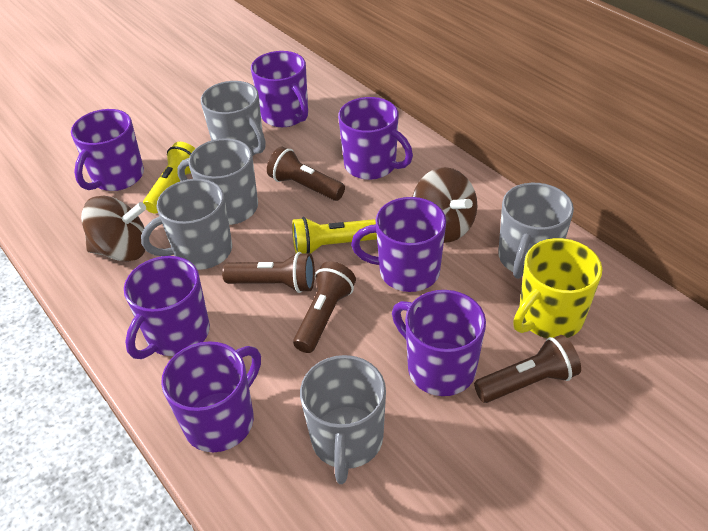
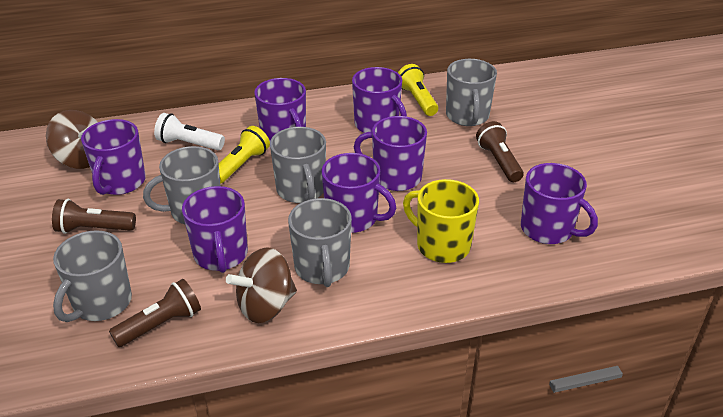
brown flashlight: 4 -> 3
white flashlight: 0 -> 1

